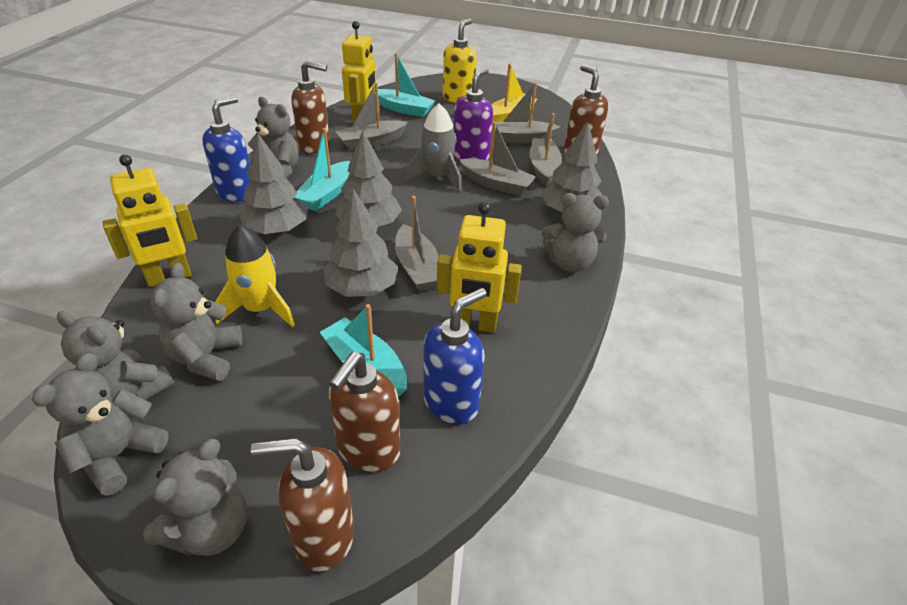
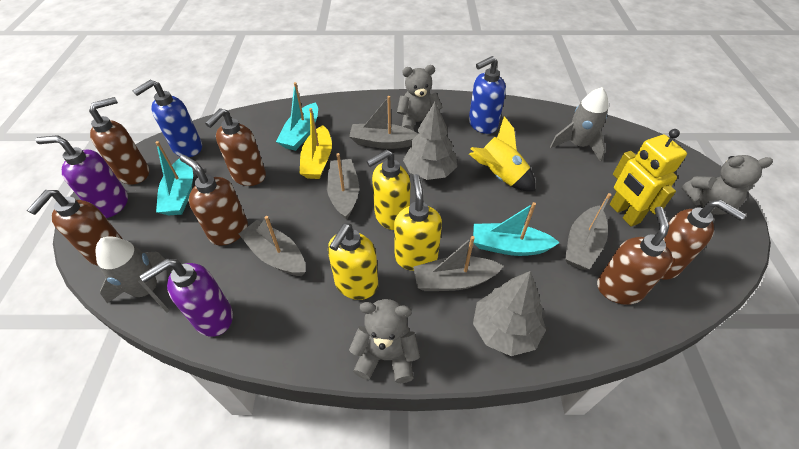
brown soap dispenser: 4 -> 6
grey rocket: 1 -> 2
grey teddy bear: 6 -> 3
grey tree: 4 -> 2
purple soap dispenser: 1 -> 2
yellow robot: 3 -> 1
yellow soap dispenser: 1 -> 3

